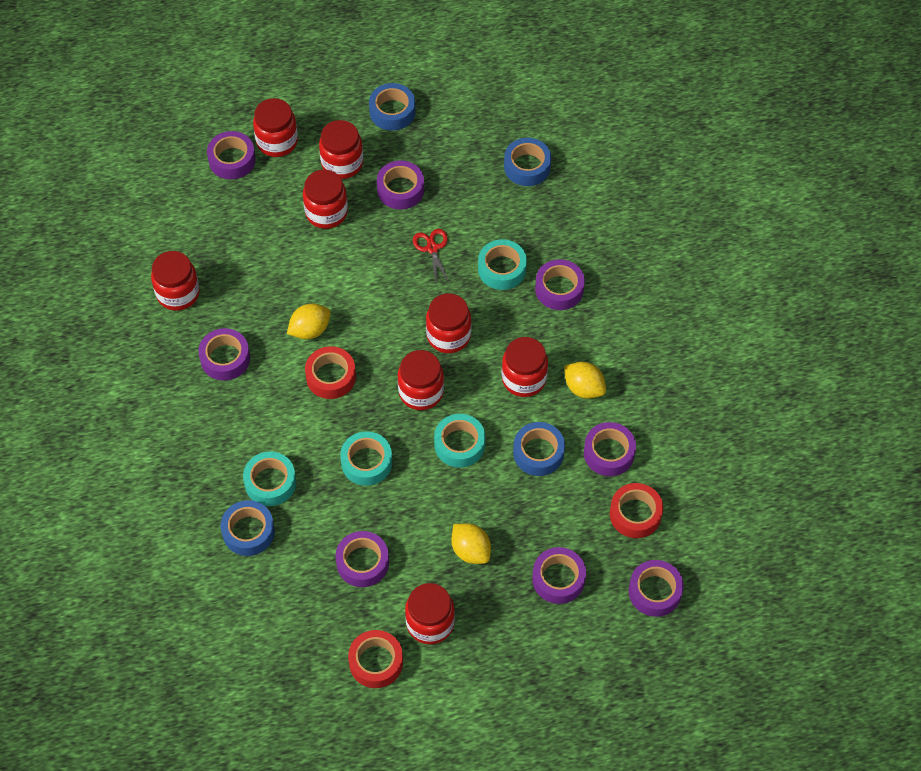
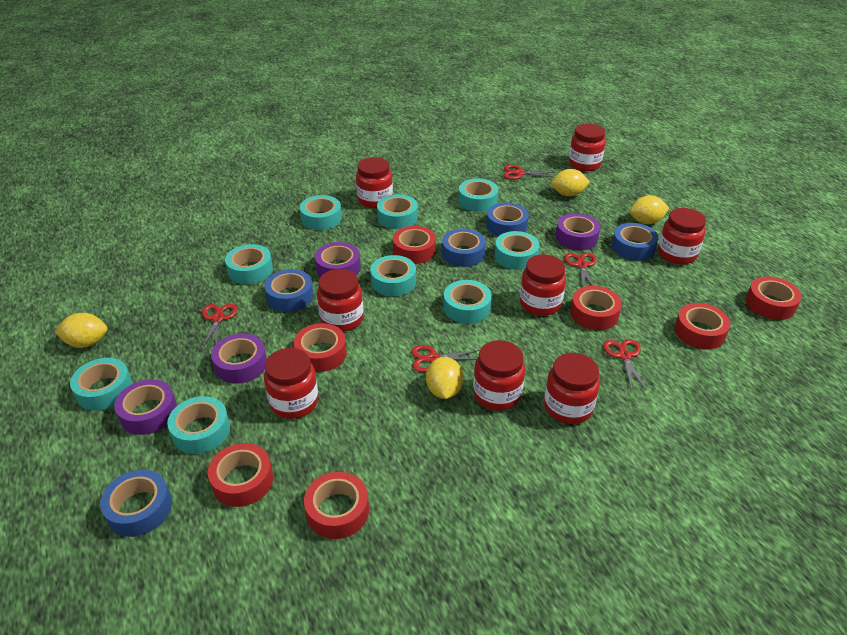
blue tape: 4 -> 5
purple tape: 8 -> 4
red scissors: 1 -> 5
red tape: 3 -> 7
turquoise tape: 4 -> 9
yellow lemon: 3 -> 4

